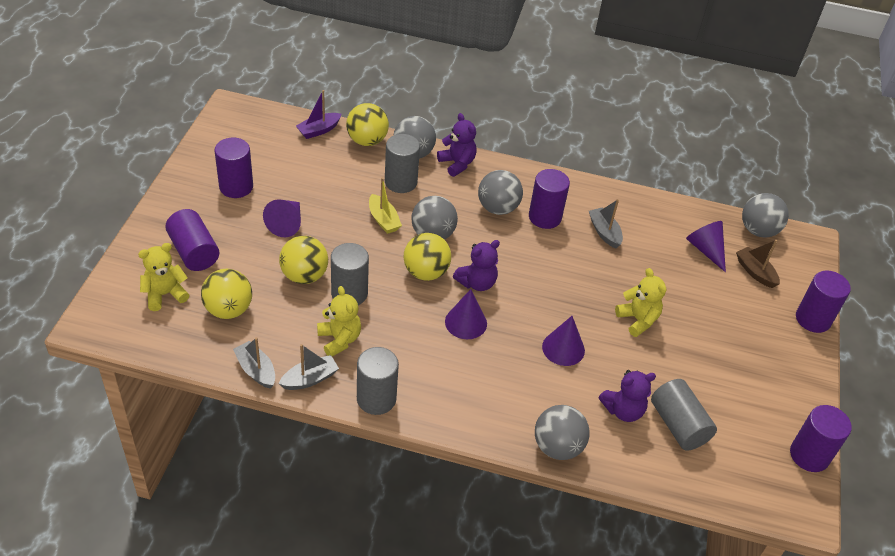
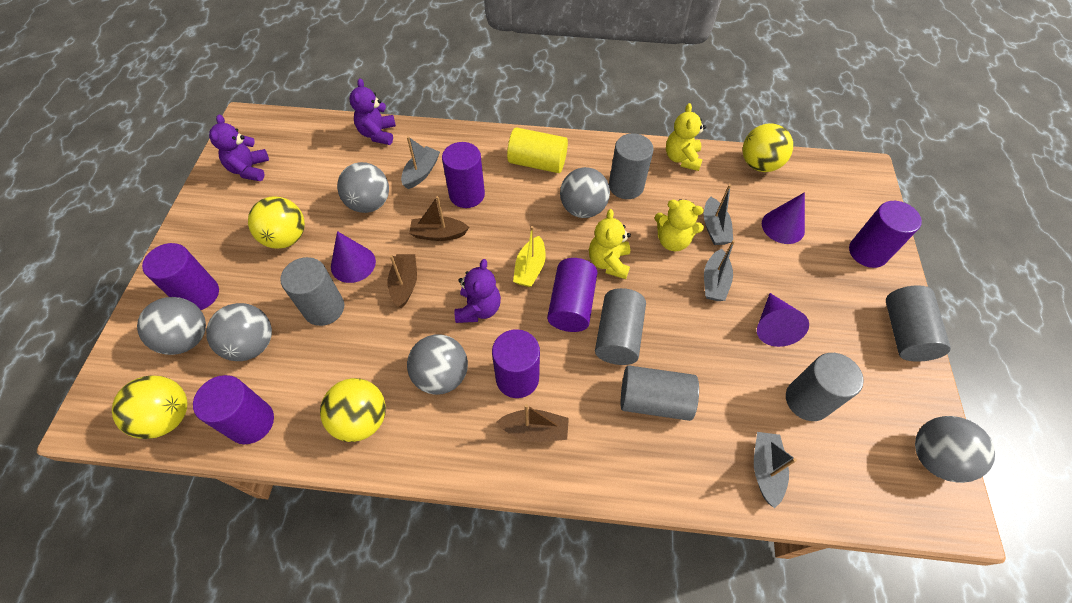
brown boat: 1 -> 3
grey ball: 5 -> 6
grey boat: 3 -> 4
grey cylinder: 4 -> 6
purple boat: 1 -> 0
purple cone: 4 -> 3
purple cylinder: 5 -> 6
yellow cylinder: 0 -> 1

